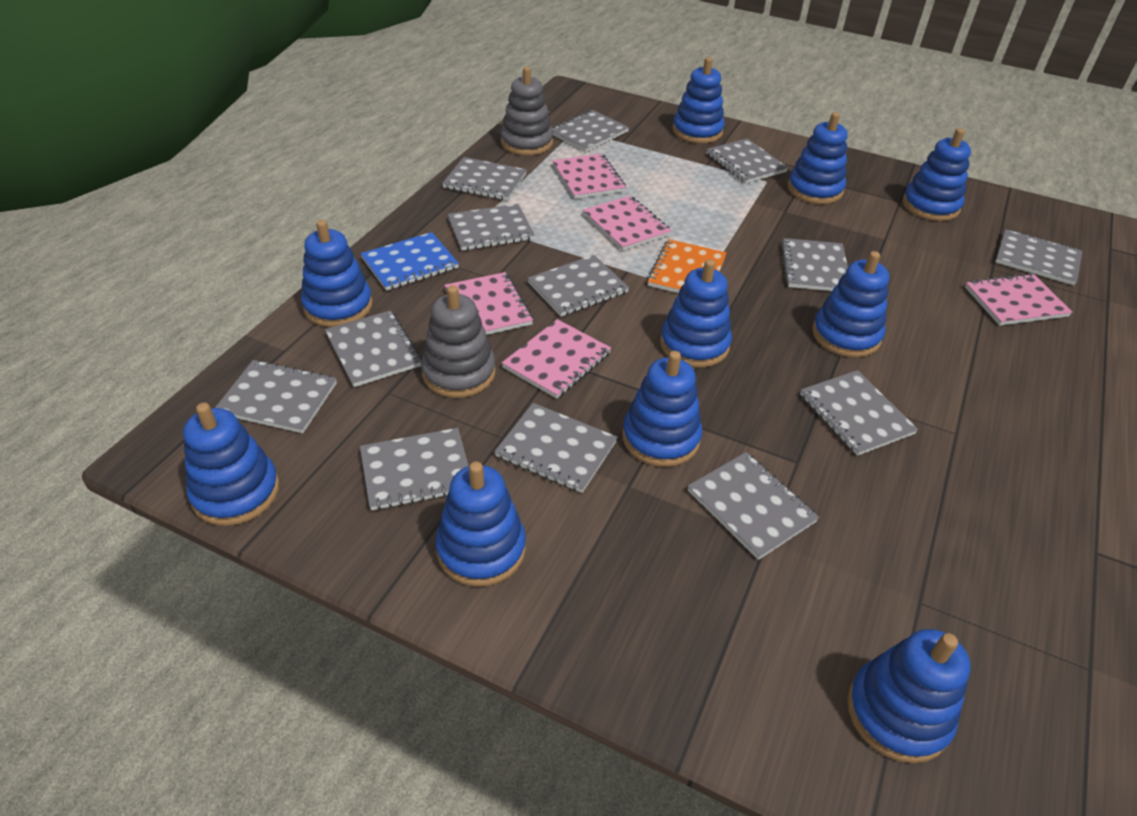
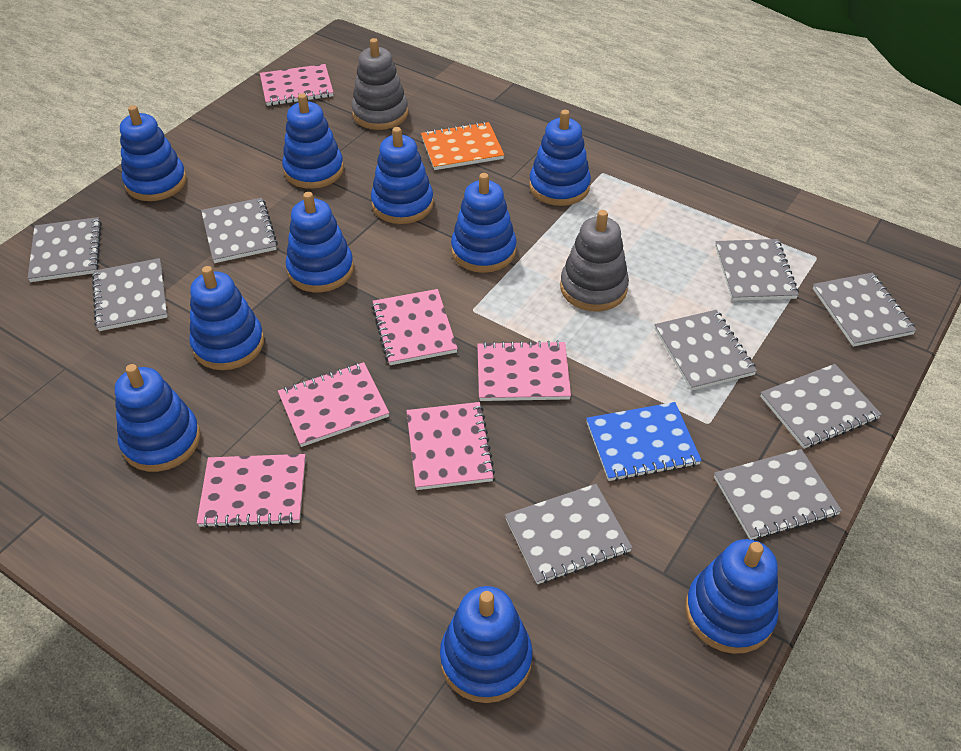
grey notebook: 13 -> 9
pink notebook: 5 -> 6

